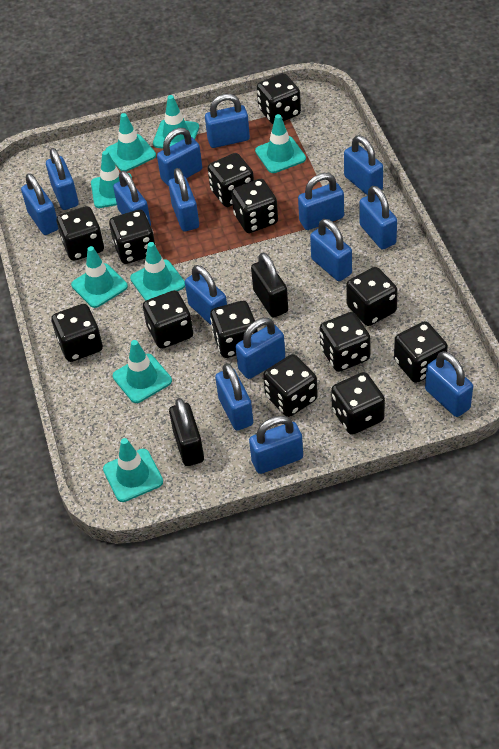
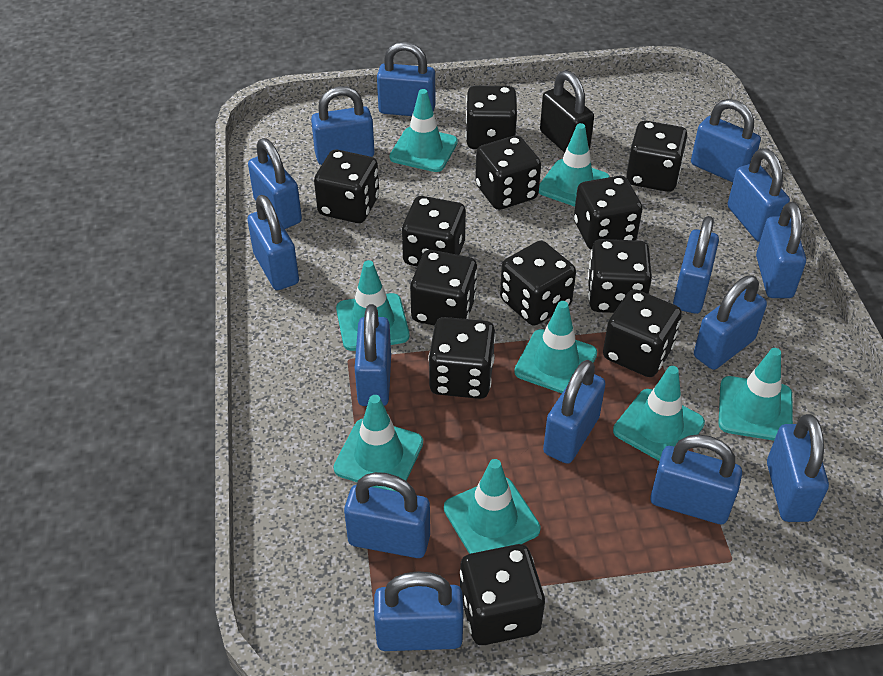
black dice: 13 -> 12
black padlock: 2 -> 1

